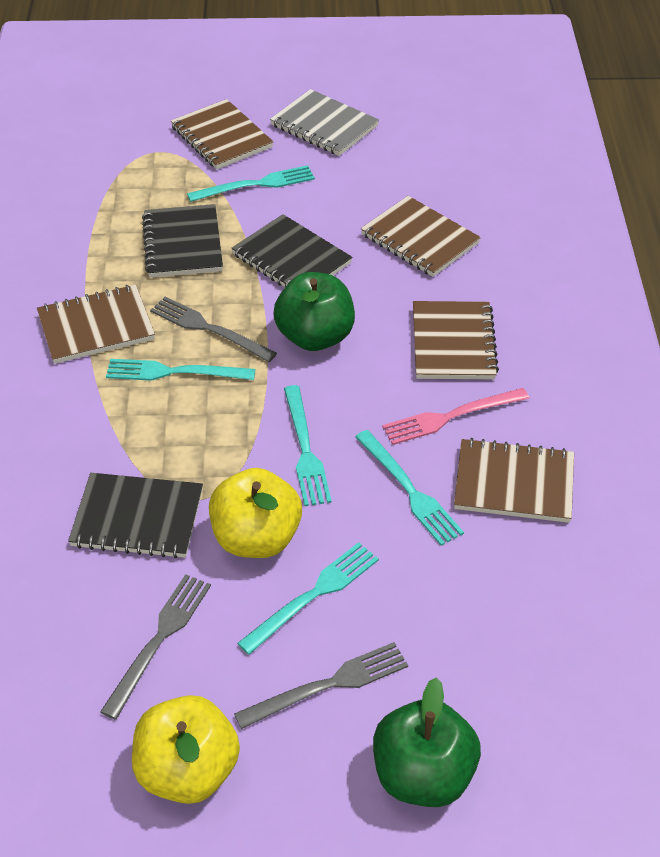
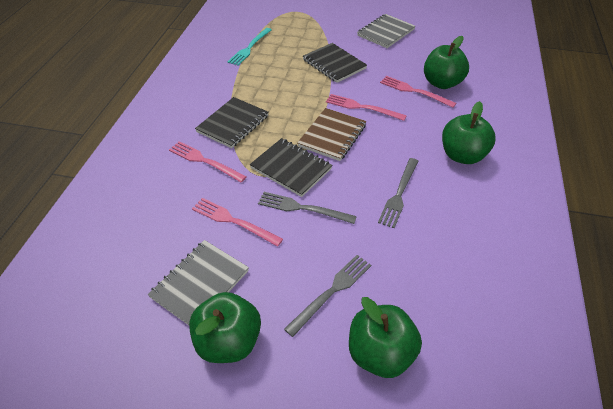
brown notebook: 5 -> 1
green apple: 2 -> 4
grey notebook: 1 -> 2
pink fork: 1 -> 4
turquoise fork: 5 -> 1
yellow apple: 2 -> 0

